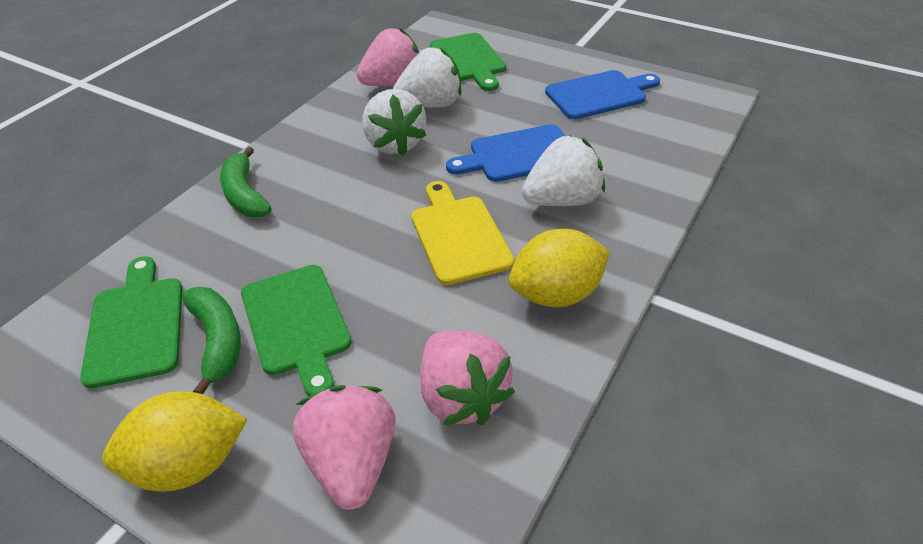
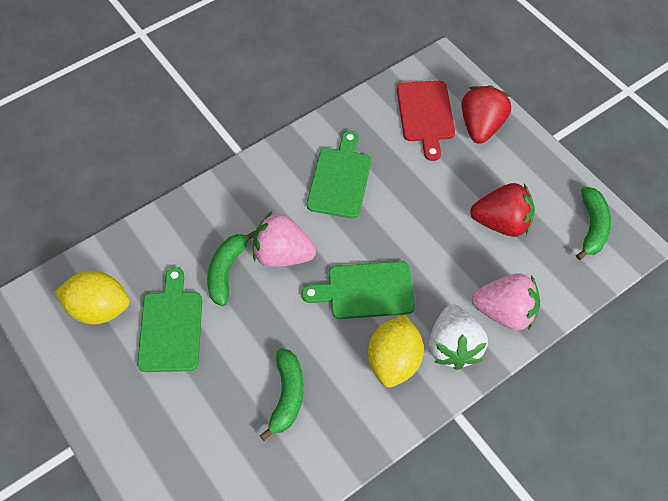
blue cutting board: 2 -> 0
green banana: 2 -> 3
pink strawberry: 3 -> 2
red cutting board: 0 -> 1
red strawberry: 0 -> 2
white strawberry: 3 -> 1
yellow cutting board: 1 -> 0

